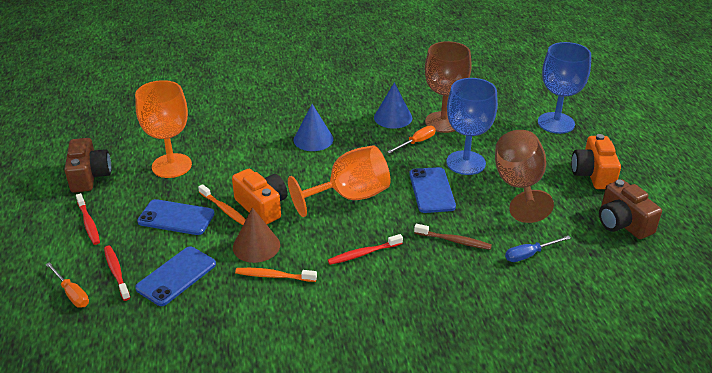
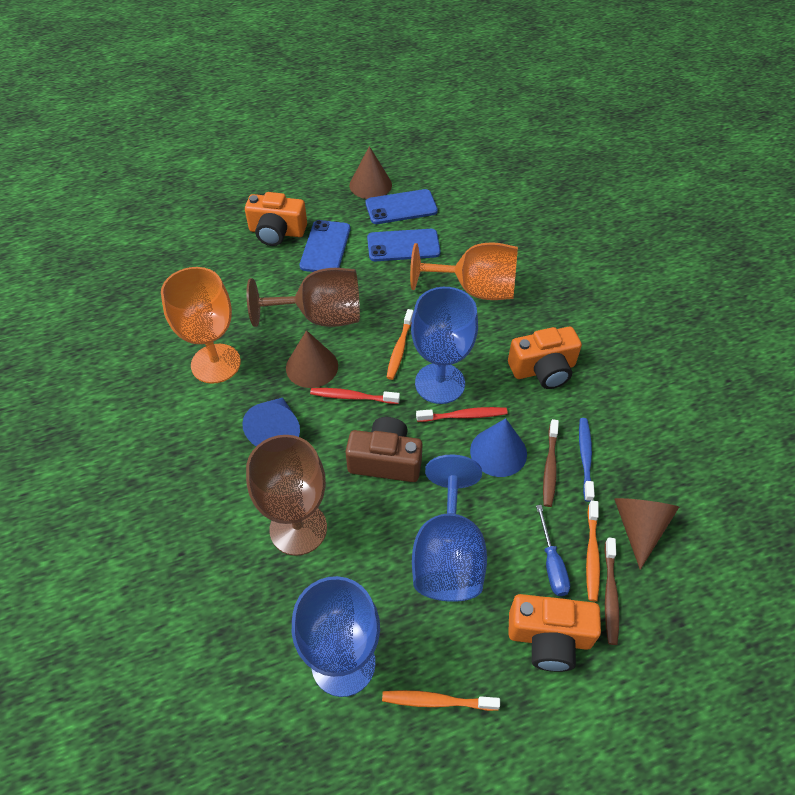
blue goblet: 2 -> 3
blue toothbrush: 0 -> 1
brown camera: 2 -> 1
brown cone: 1 -> 3
brown toothbrush: 1 -> 2
orange camera: 2 -> 3
orange screwdriver: 2 -> 0
orange toothbrush: 2 -> 3
red toothbrush: 3 -> 2

